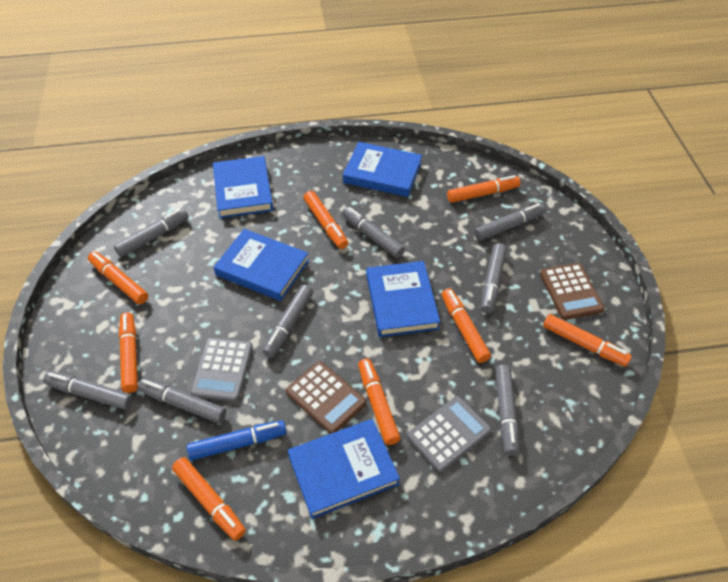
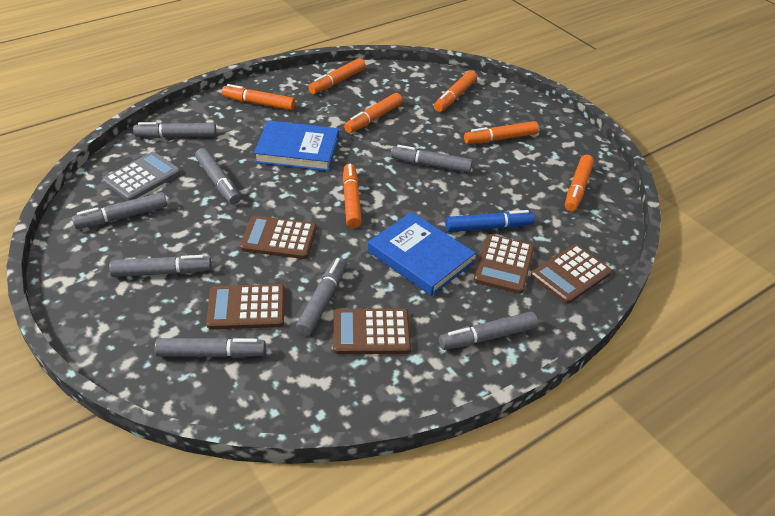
blue book: 5 -> 2
brown calculator: 2 -> 5
grey calculator: 2 -> 1
orange marker: 8 -> 7

